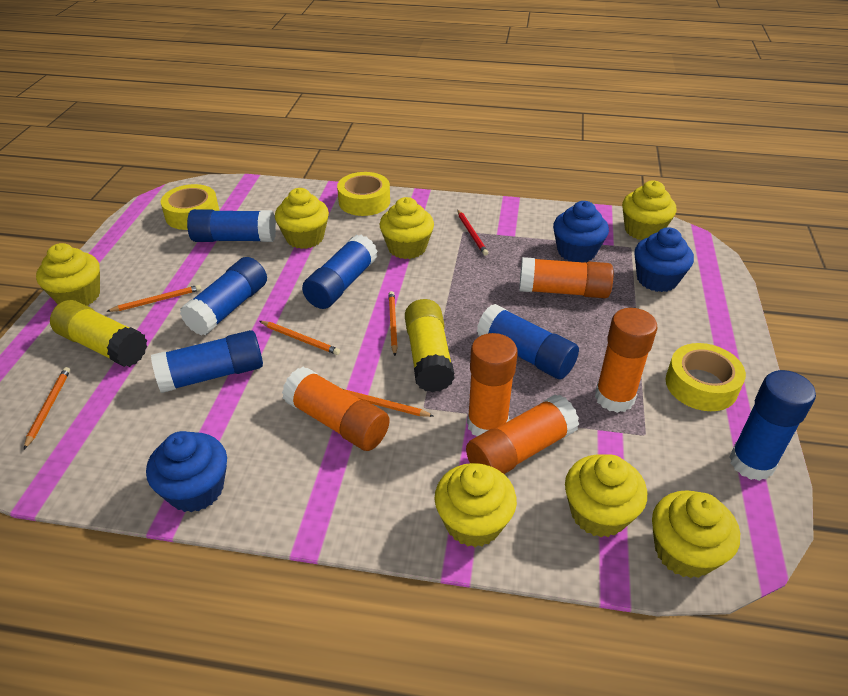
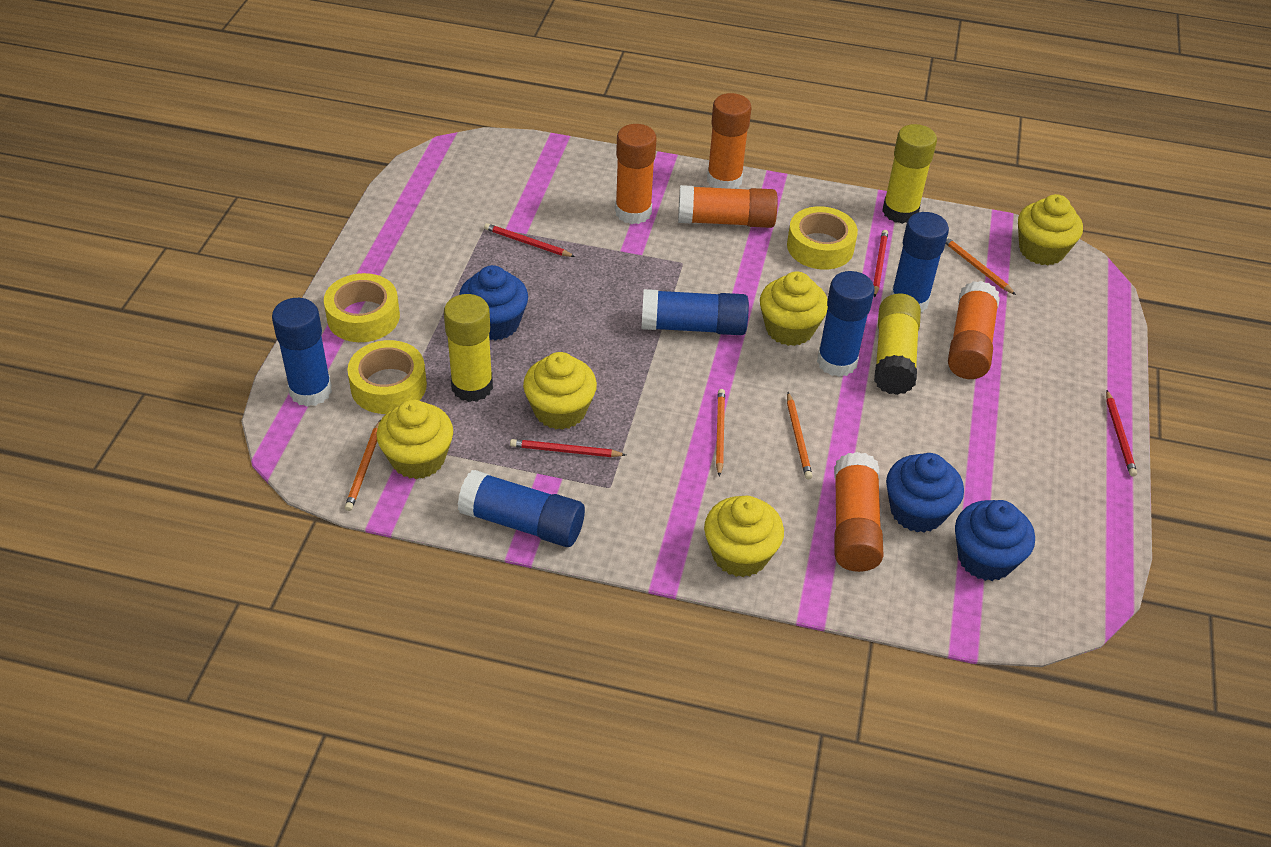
blue glue stick: 6 -> 5
orange pencil: 5 -> 4
red pencil: 1 -> 4
yellow cupcake: 7 -> 5
yellow glue stick: 2 -> 3

